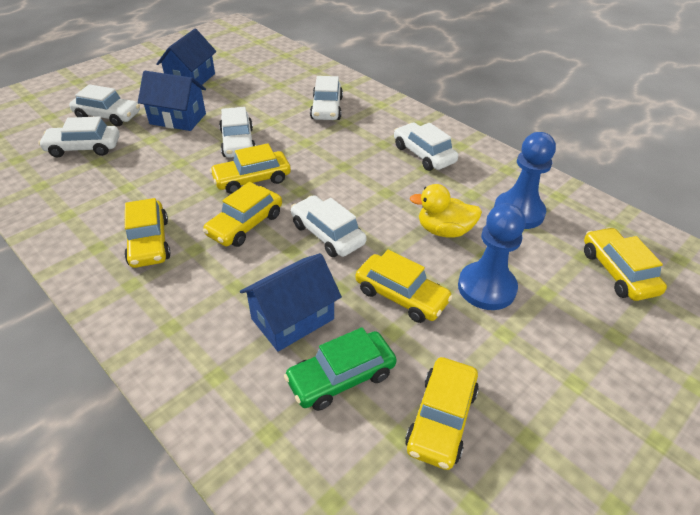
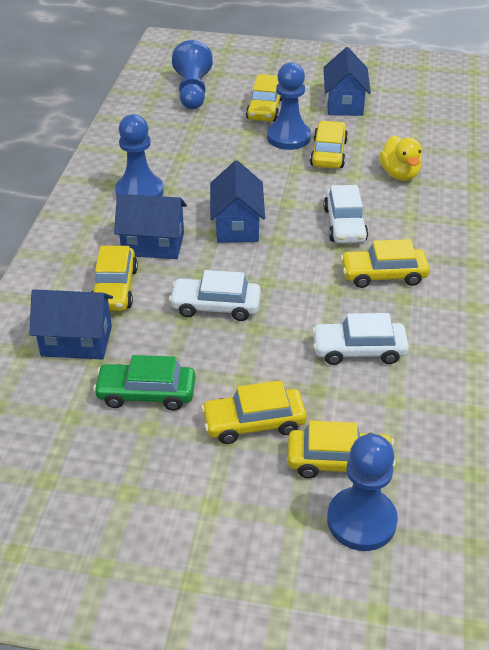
blue house: 3 -> 4
blue pawn: 2 -> 4
white car: 6 -> 3

